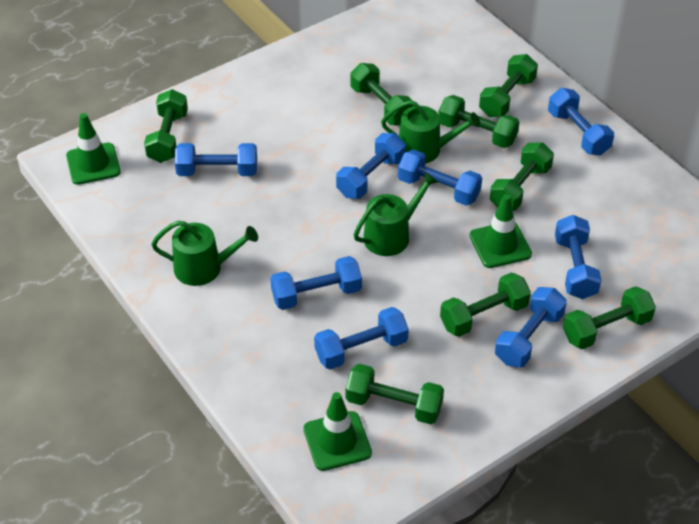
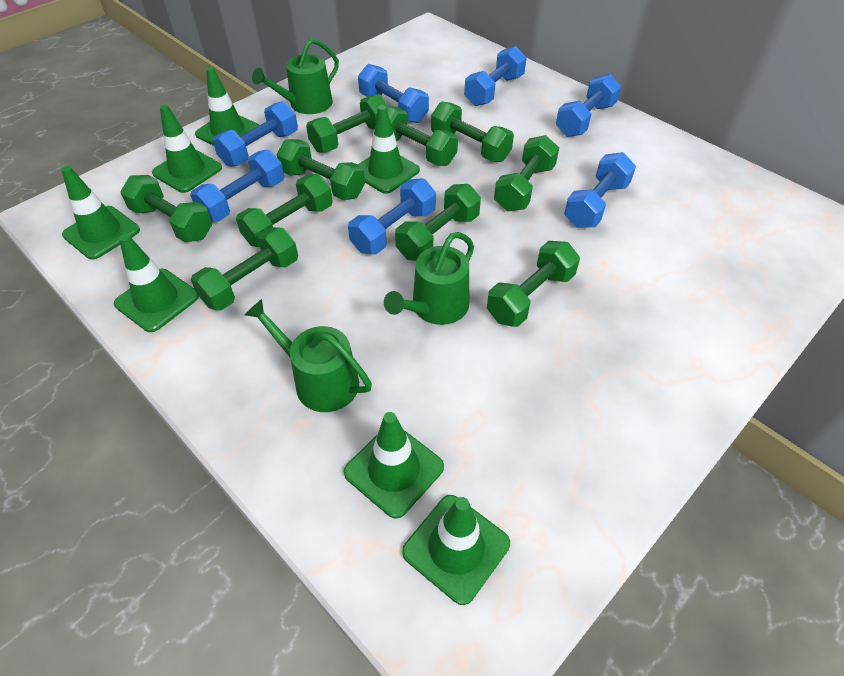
blue dumbbell: 8 -> 7
green dumbbell: 8 -> 10
green traffic cone: 3 -> 7

